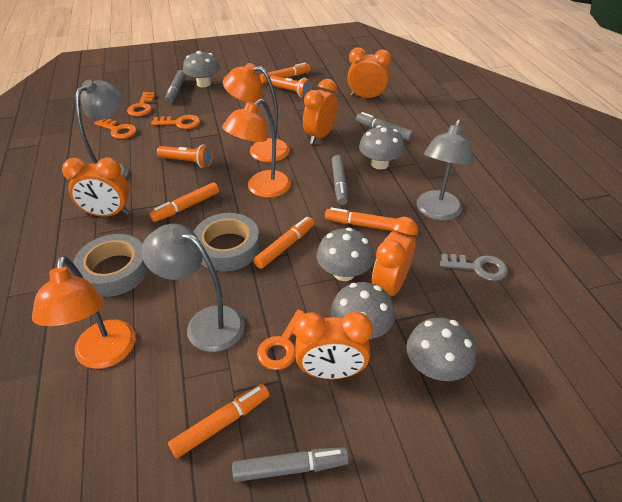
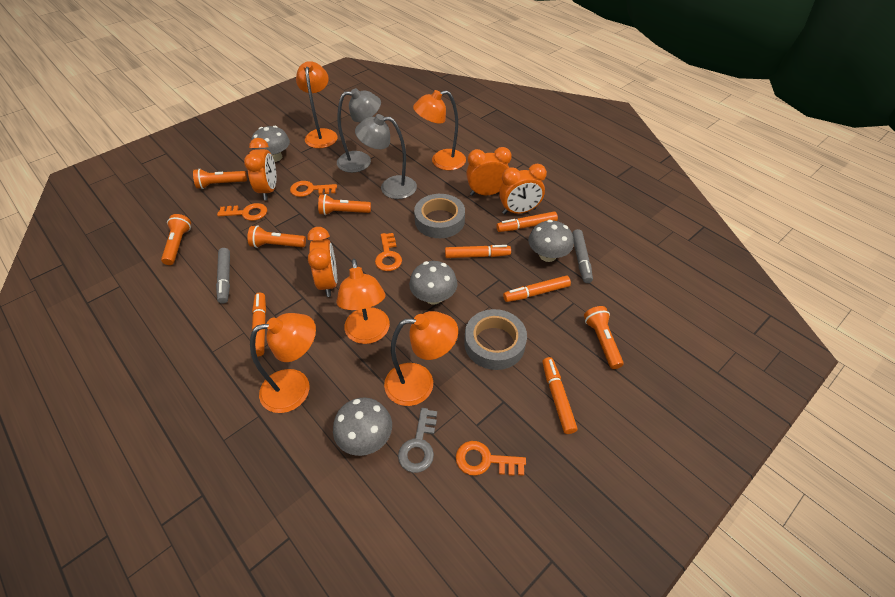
grey lamp: 3 -> 2
grey marker: 4 -> 2
grey mushroom: 5 -> 4
orange clock: 5 -> 4
orange flashlight: 2 -> 5
orange lamp: 3 -> 5

